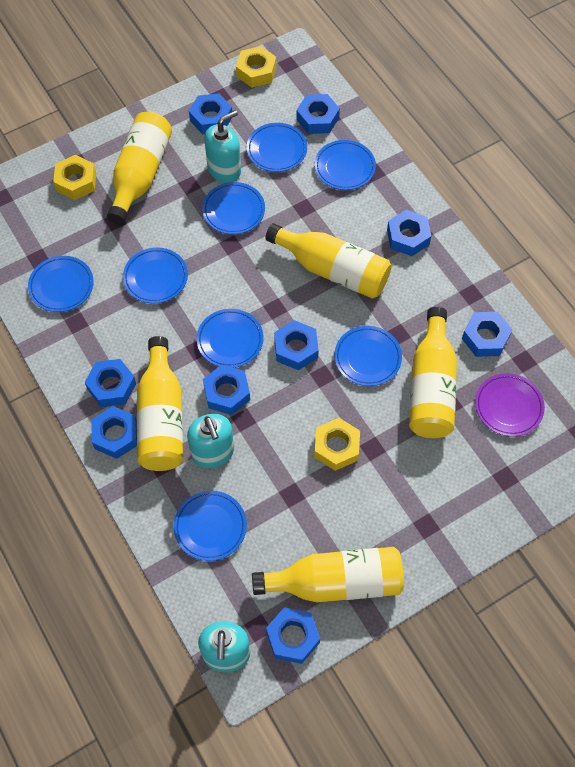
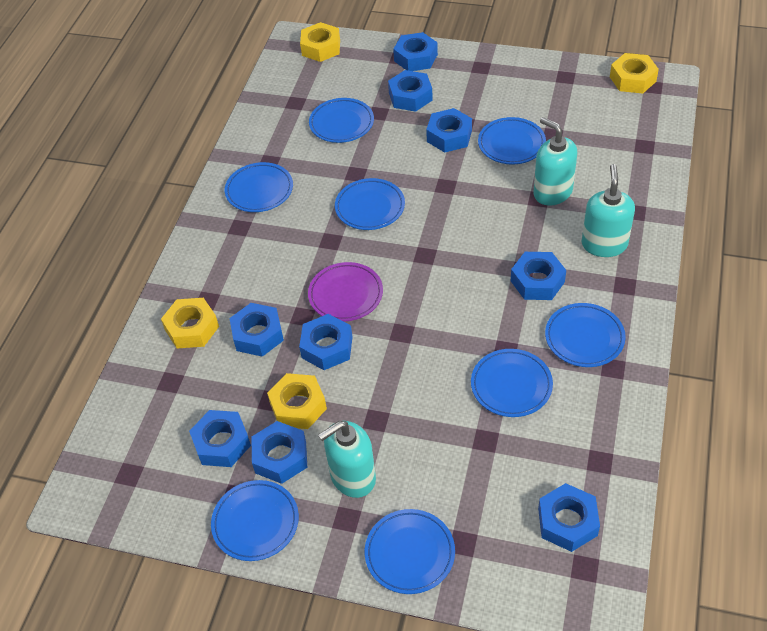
yellow bottle: 5 -> 0
yellow nut: 3 -> 4

